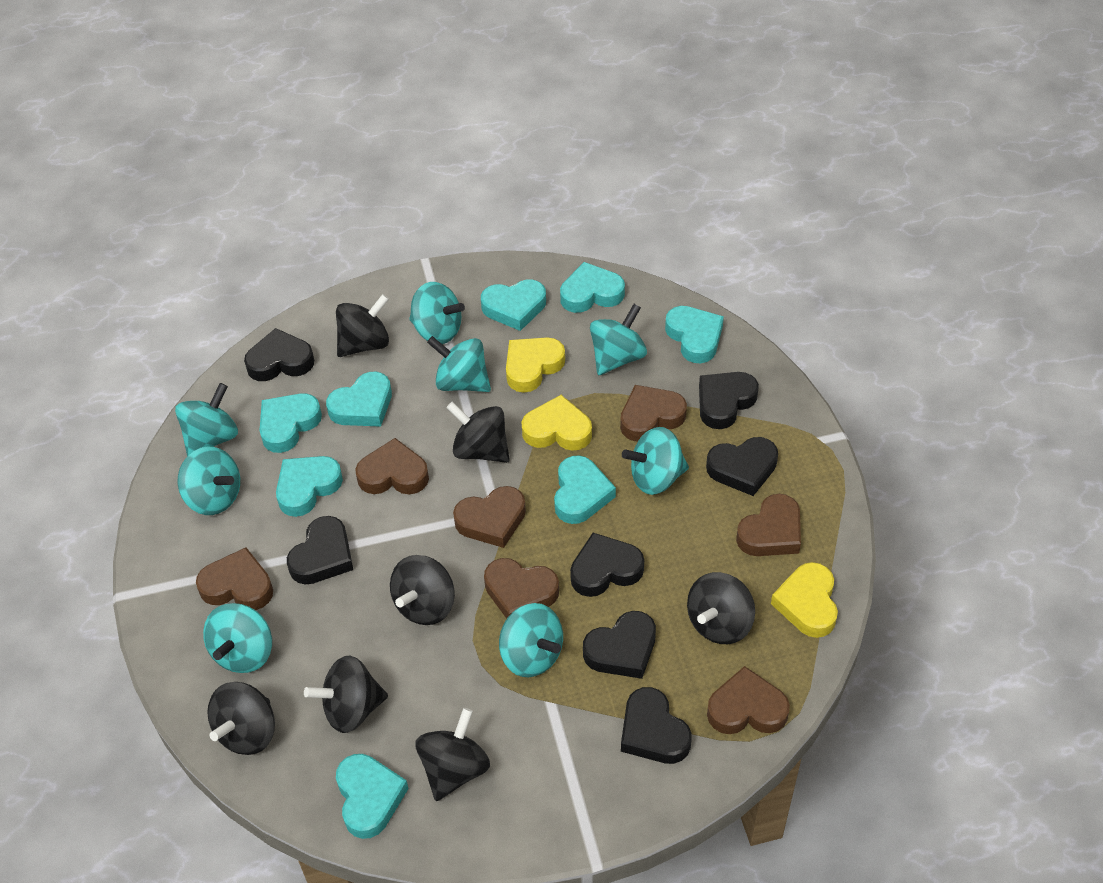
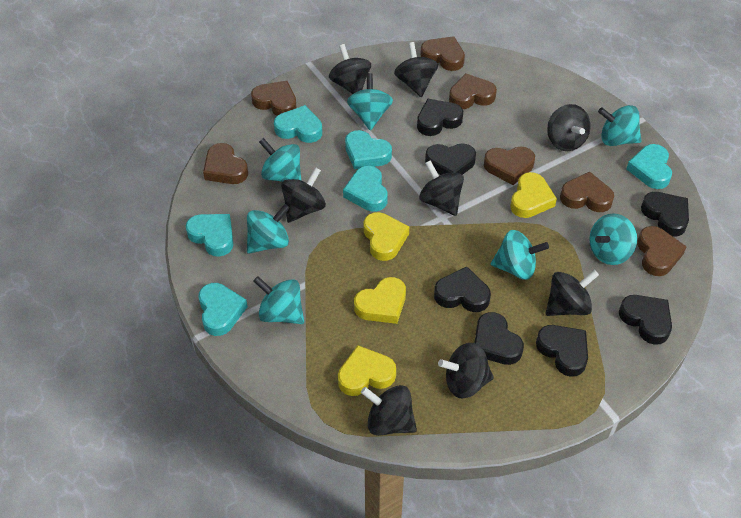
black spinning top: 7 -> 8
turquoise heart: 8 -> 6
turquoise spinning top: 8 -> 7
yellow heart: 3 -> 4

